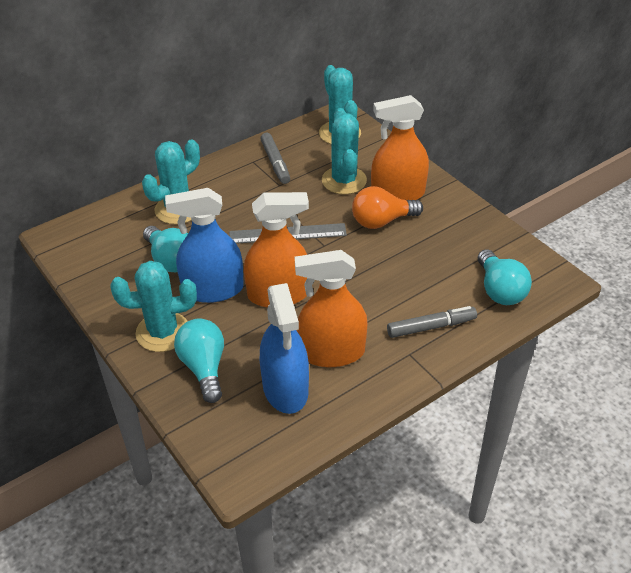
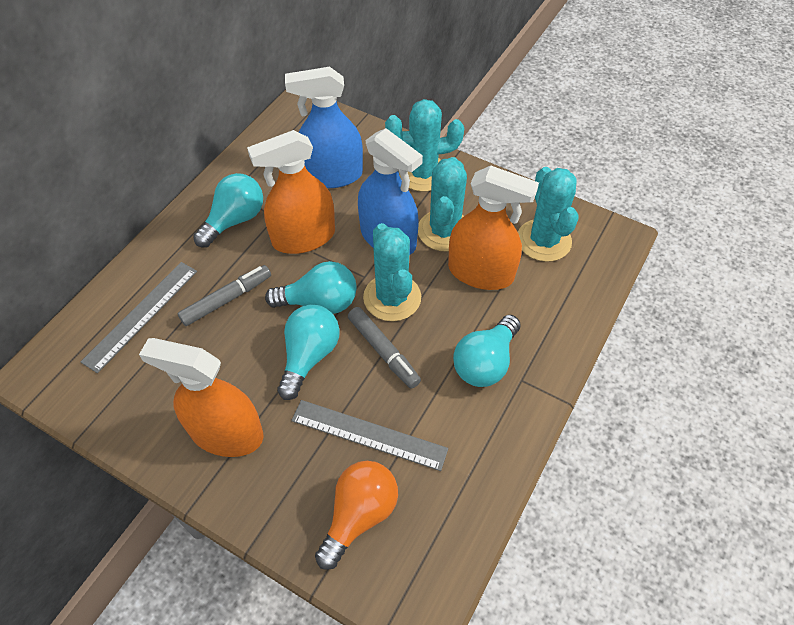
grey ruler: 1 -> 2
turquoise light bulb: 3 -> 4

